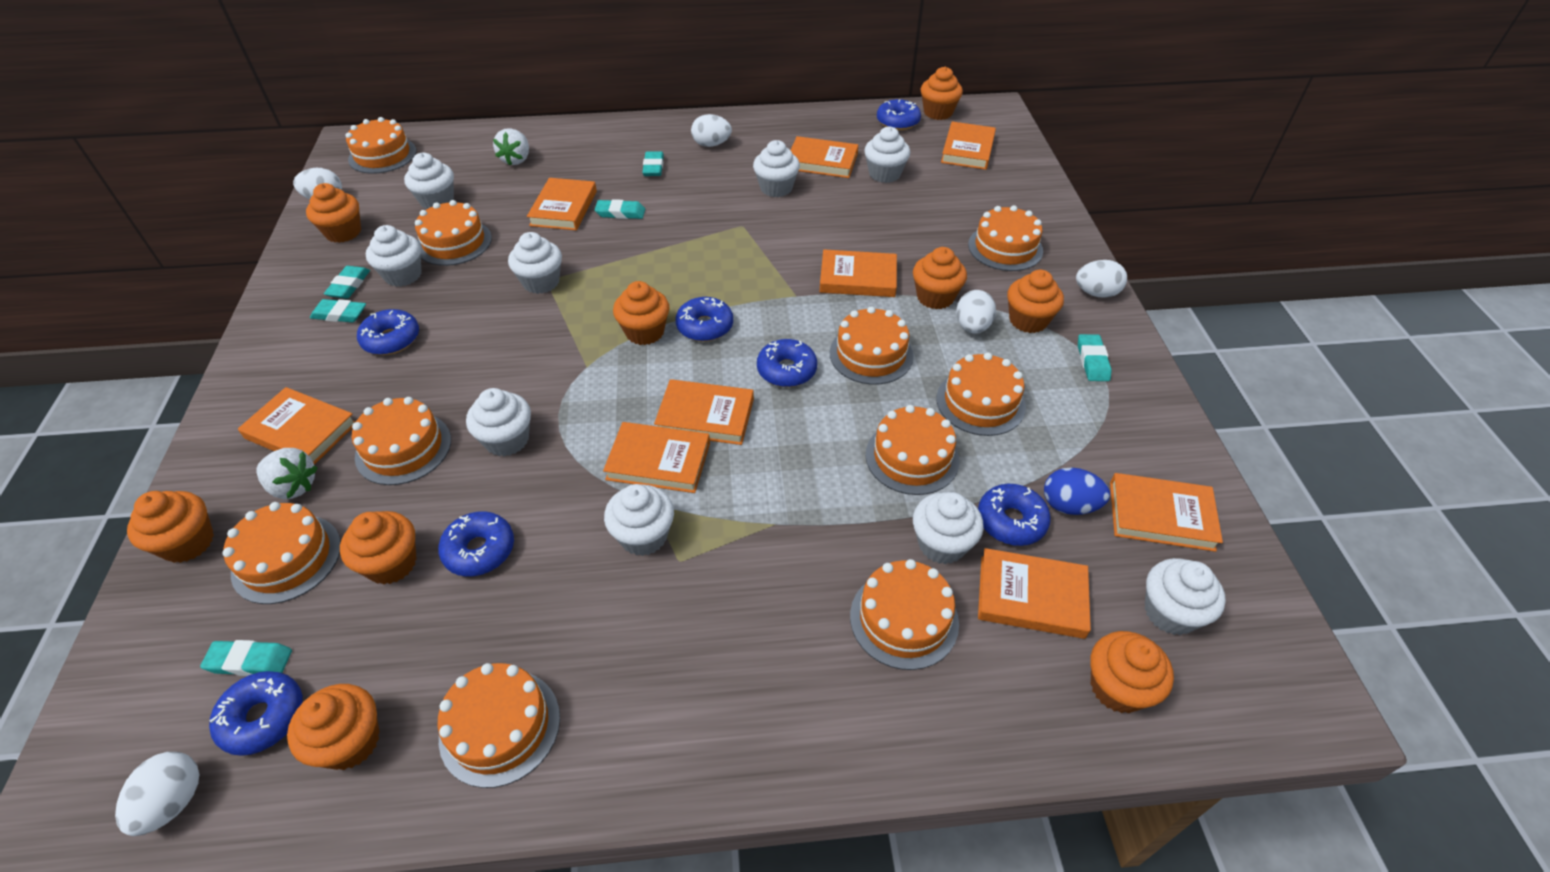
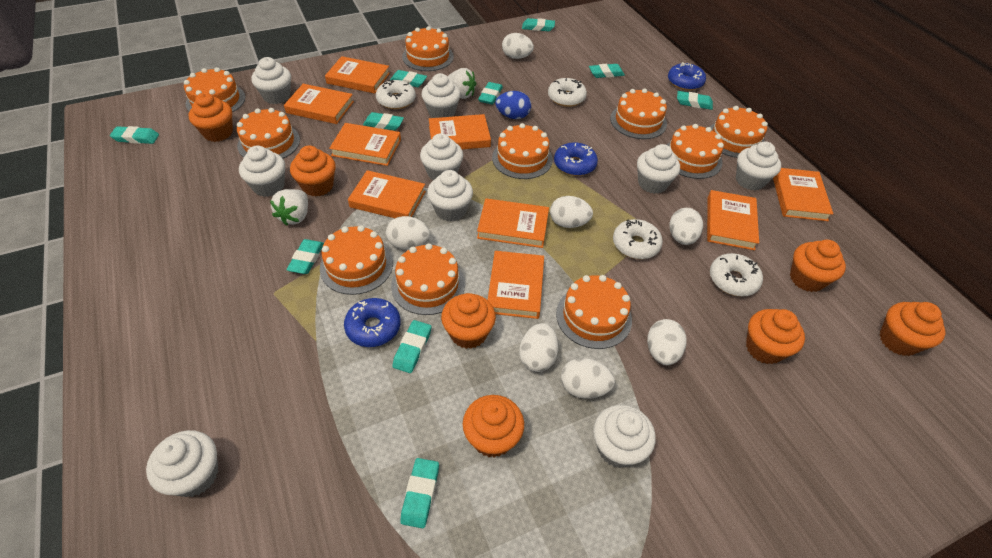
blue donut: 7 -> 3
orange cupcake: 9 -> 7
turquoise eraser: 6 -> 10
white donut: 0 -> 4
white egg: 5 -> 7

